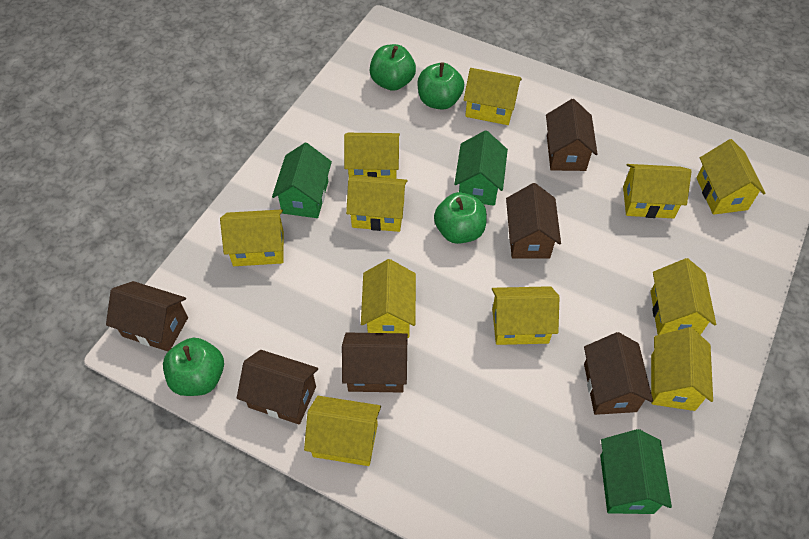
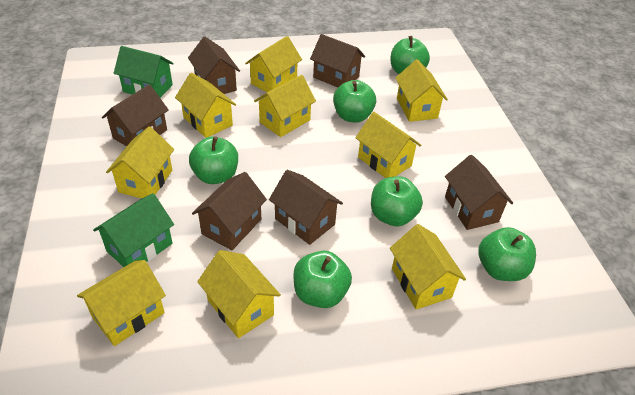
green apple: 4 -> 6
green house: 3 -> 2
yellow house: 11 -> 9

